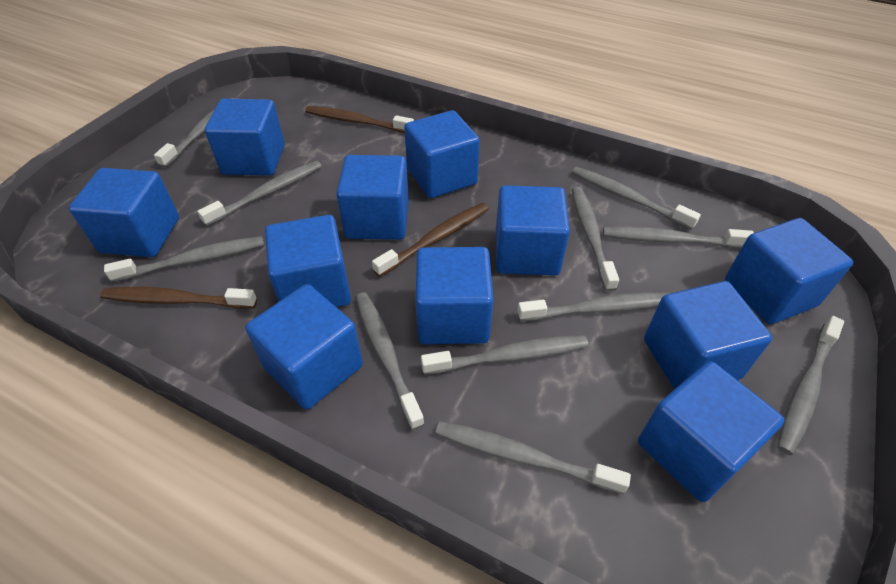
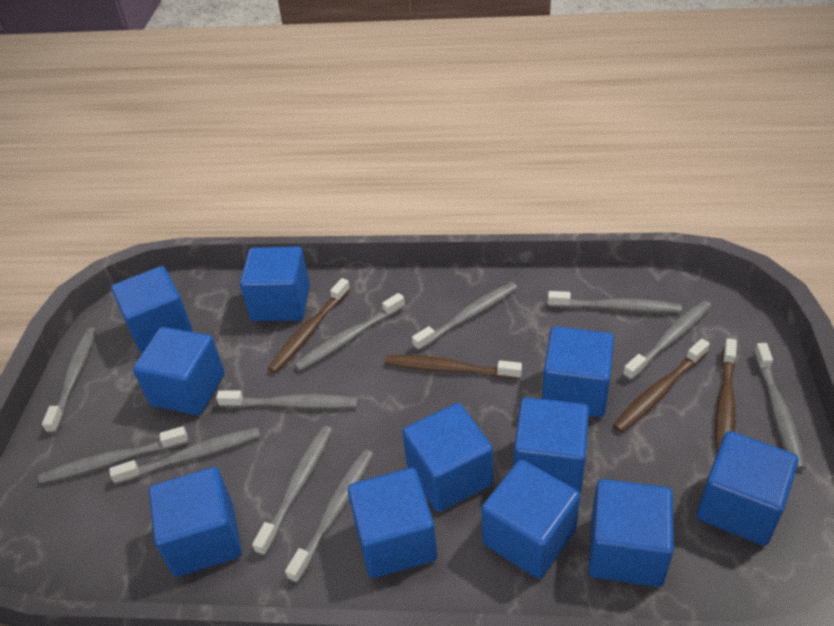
brown toothbrush: 3 -> 4

